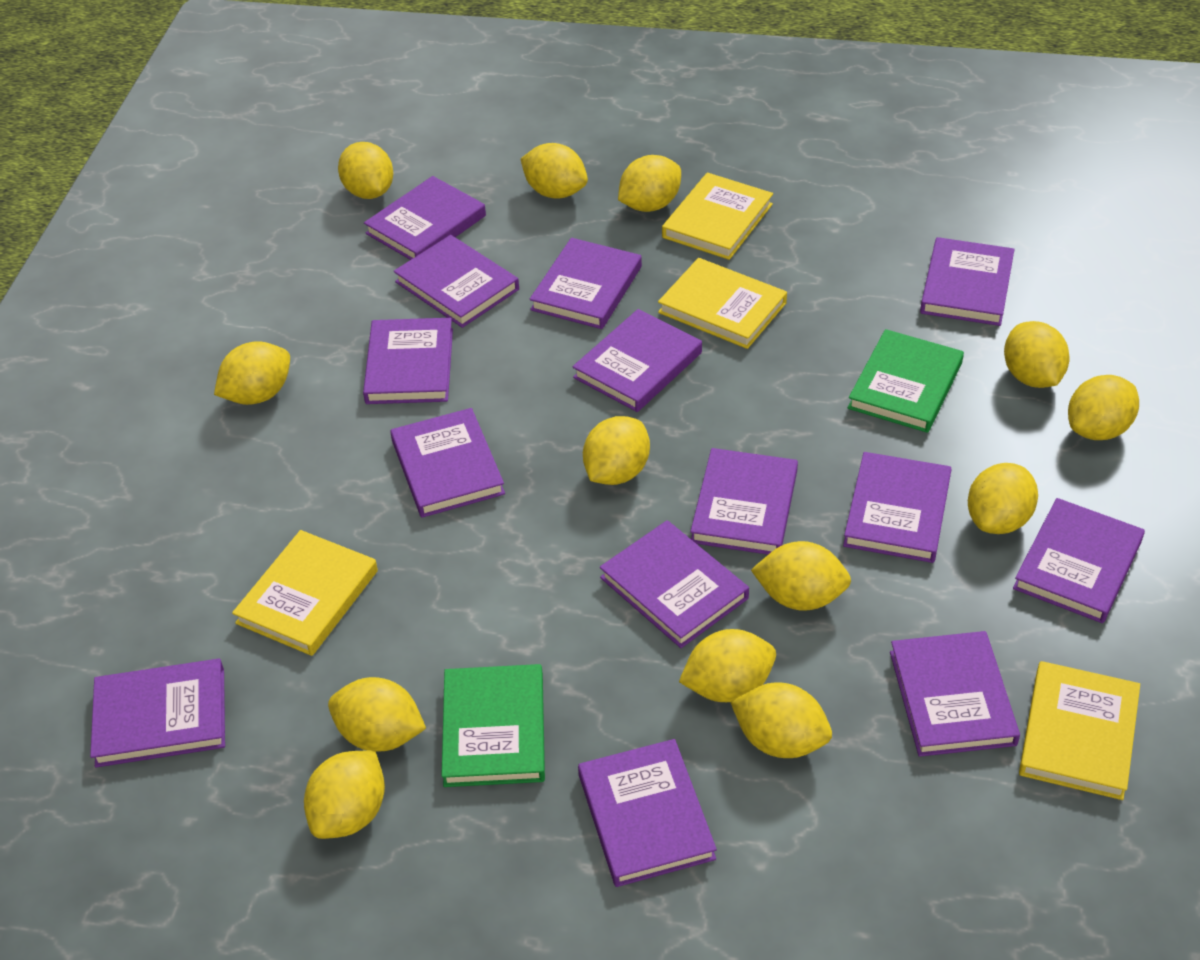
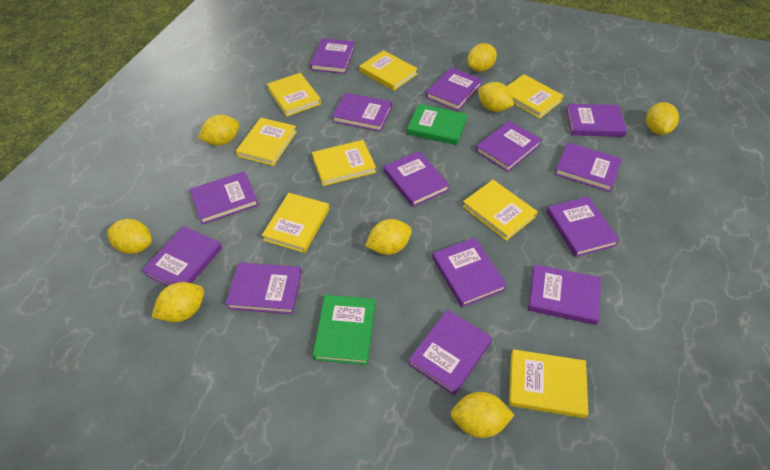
yellow book: 4 -> 8
yellow lemon: 13 -> 8

